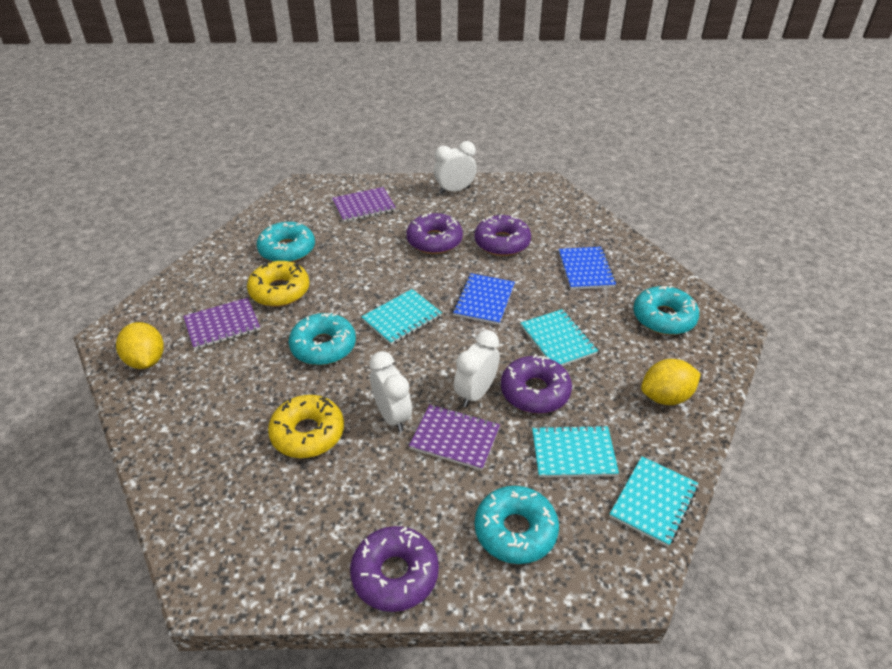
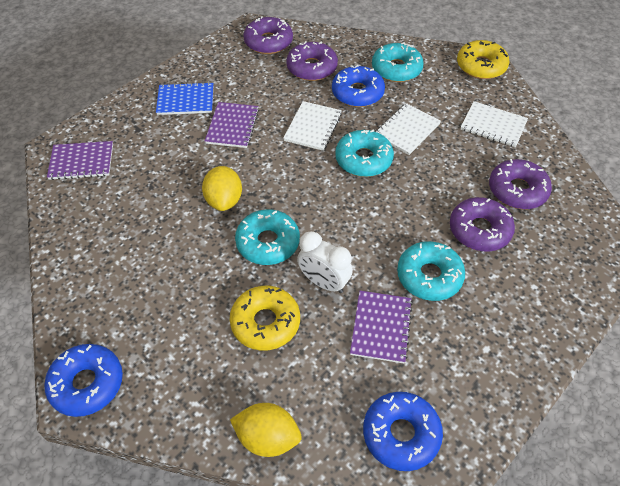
blue donut: 0 -> 3
blue notebook: 2 -> 1
turquoise notebook: 4 -> 0
white clock: 3 -> 1
white notebook: 0 -> 3

